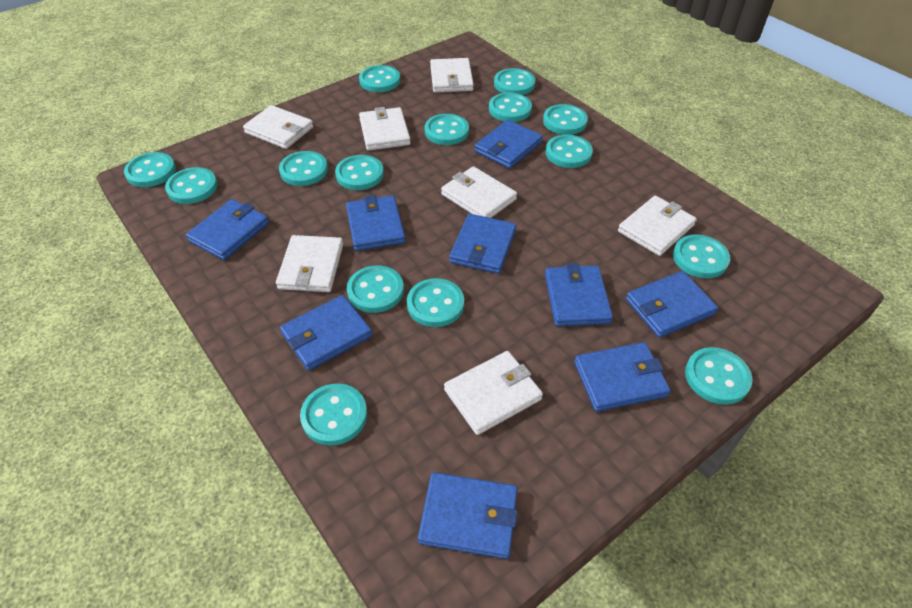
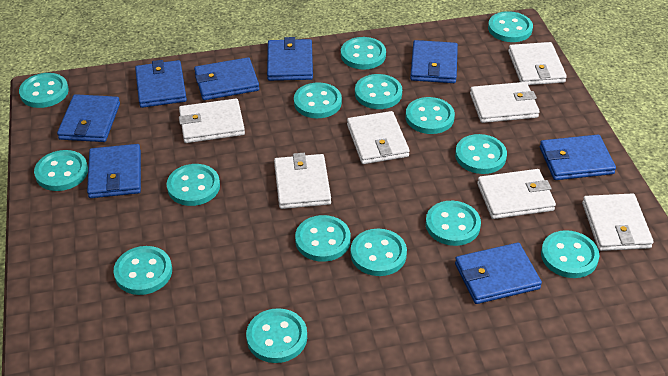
blue wallet: 9 -> 8

